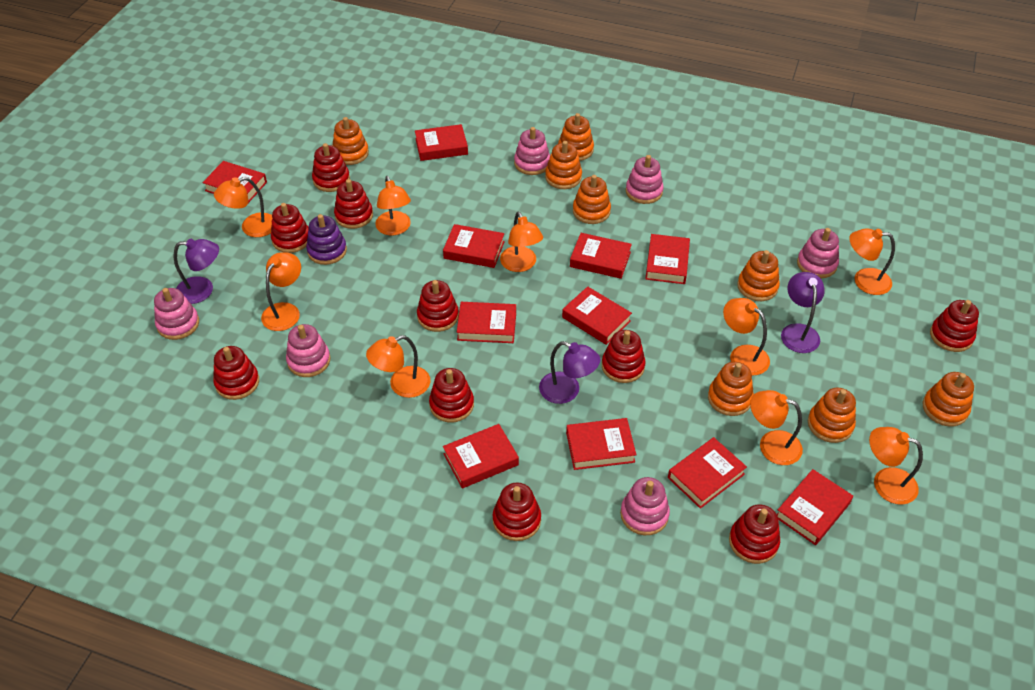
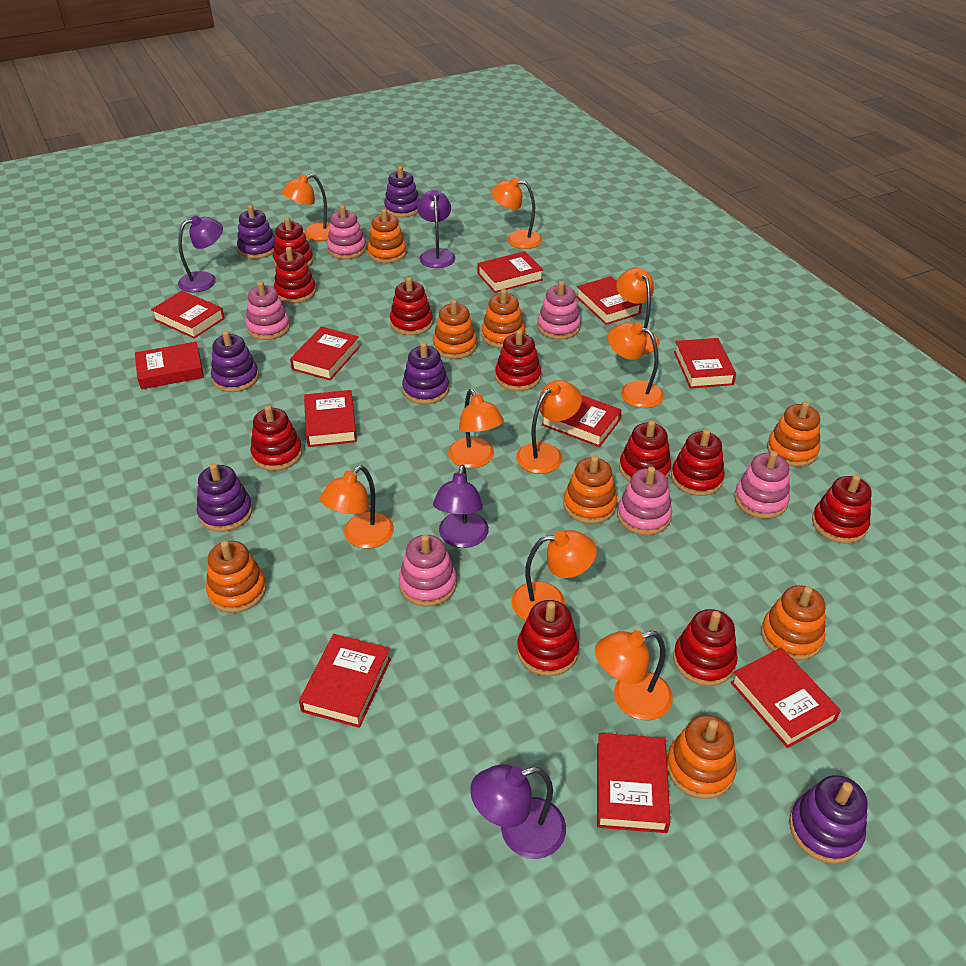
purple lamp: 3 -> 4
purple stacking toy: 1 -> 6

